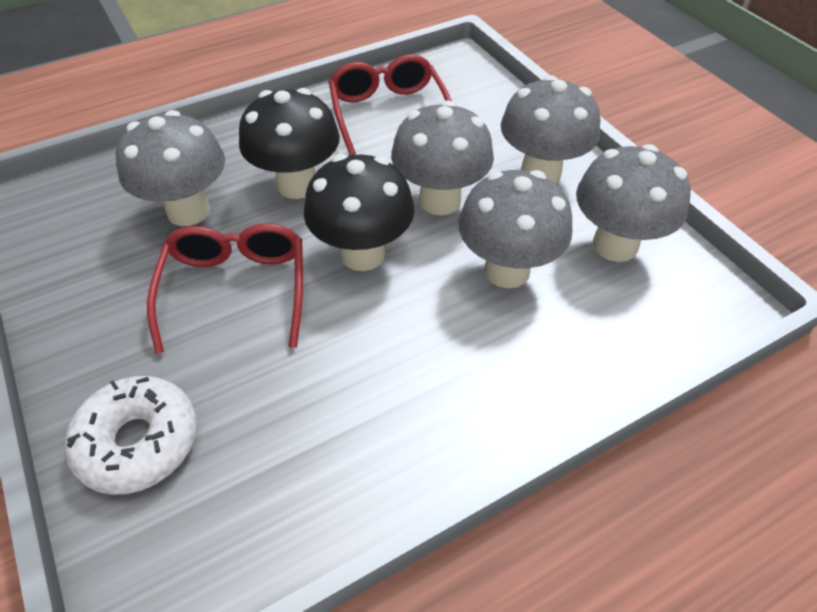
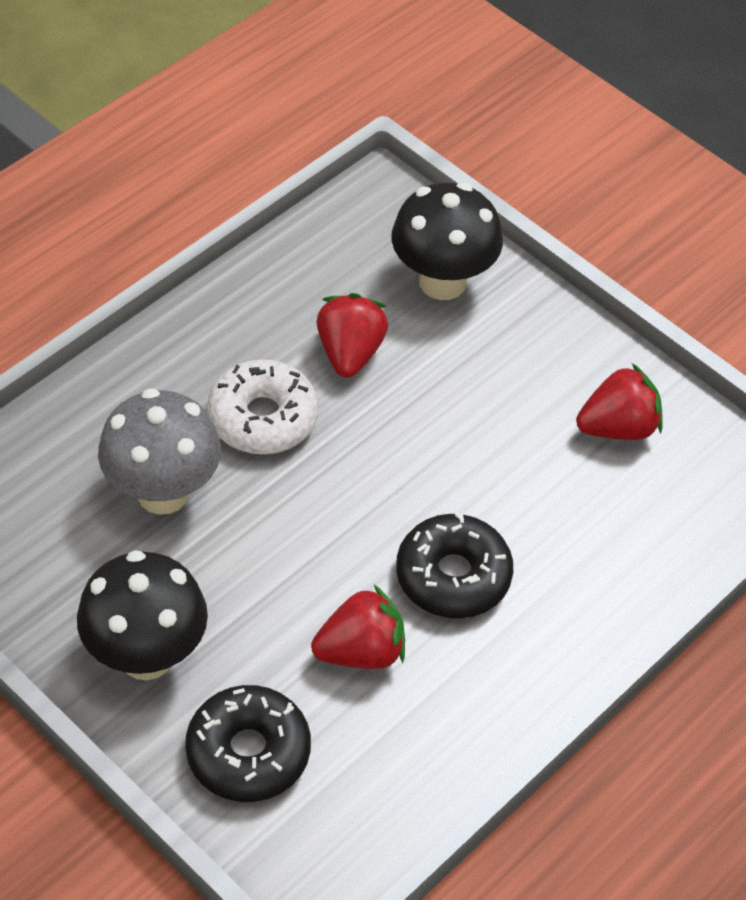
black donut: 0 -> 2
grey mushroom: 5 -> 1
red glasses: 2 -> 0
red strawberry: 0 -> 3

